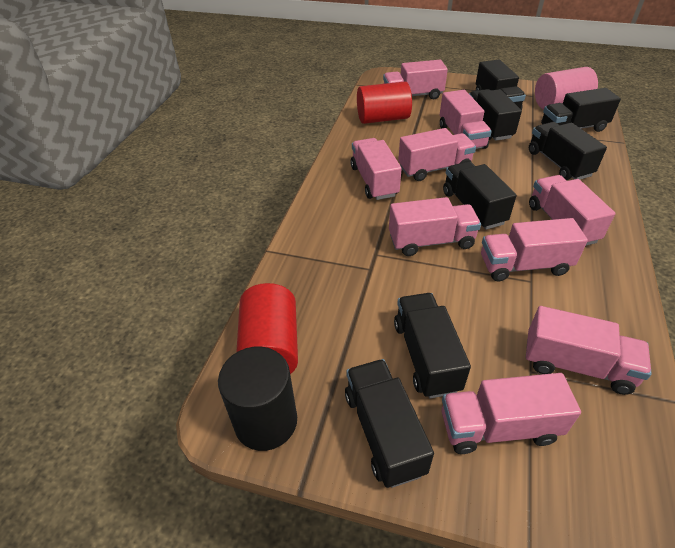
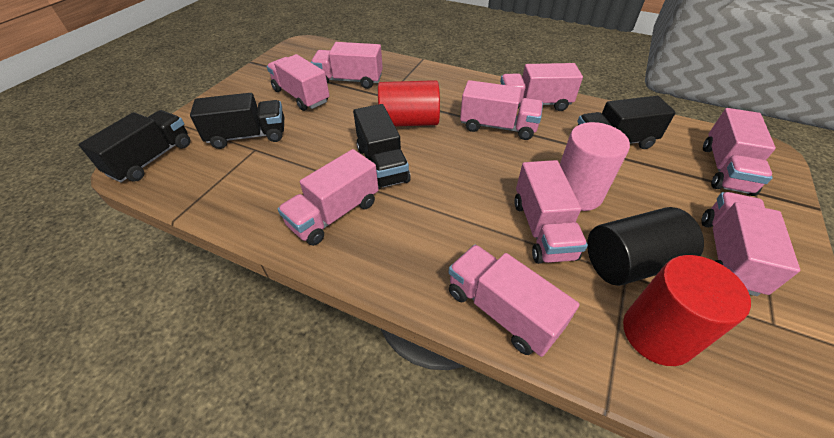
black truck: 7 -> 4

